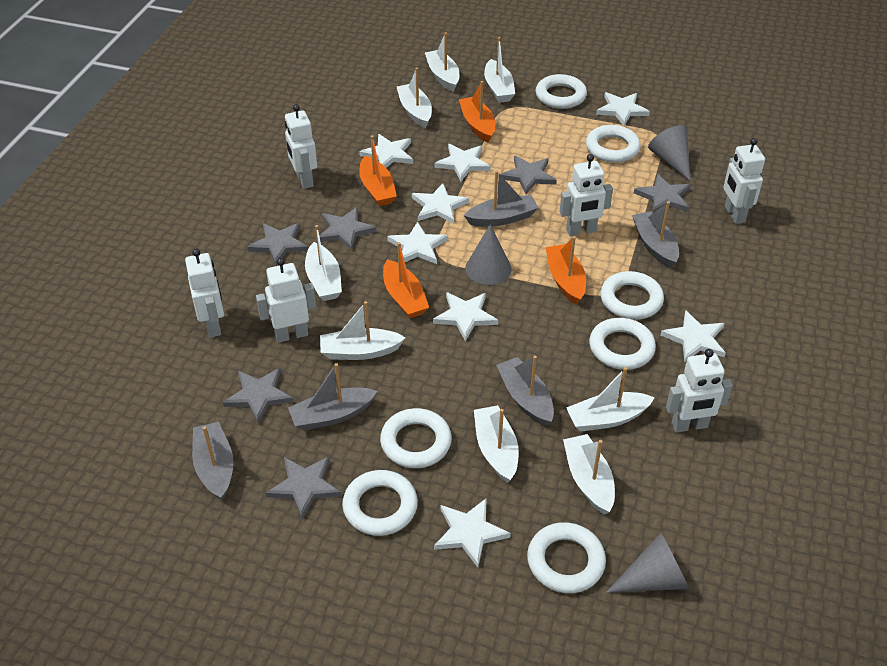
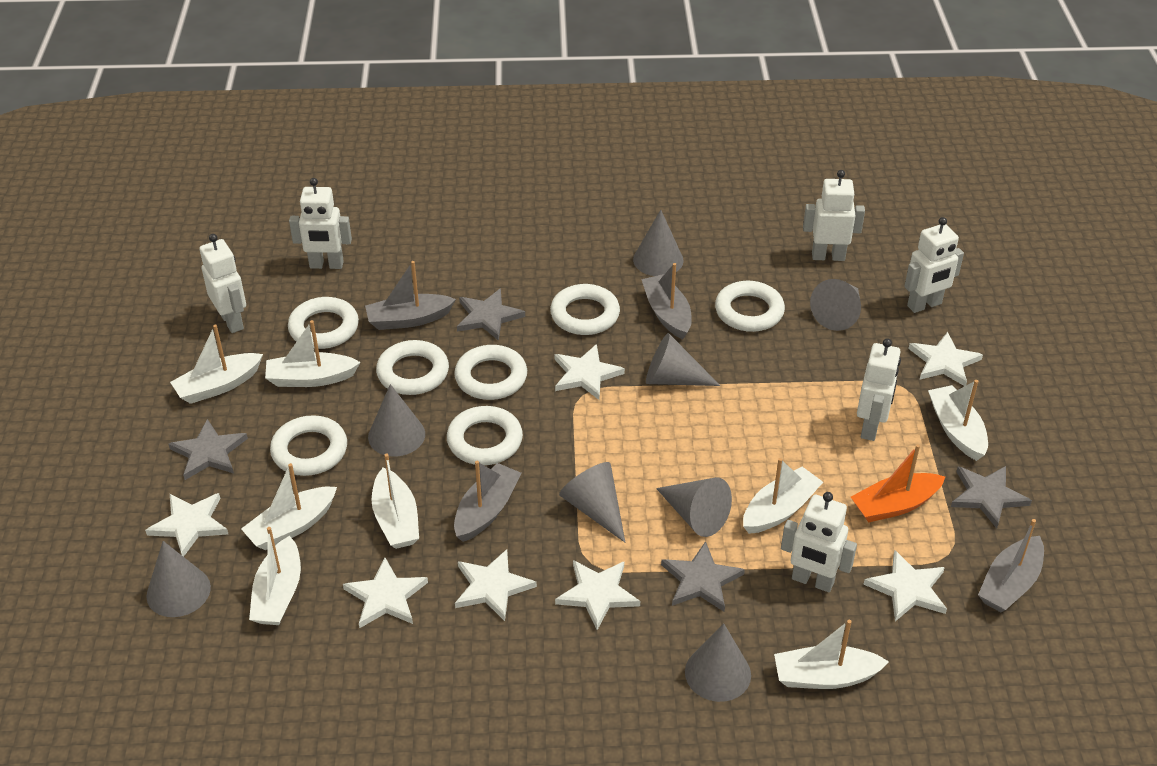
grey boat: 5 -> 4
grey cone: 3 -> 8
grey star: 6 -> 4
orange boat: 4 -> 1
white star: 8 -> 7

